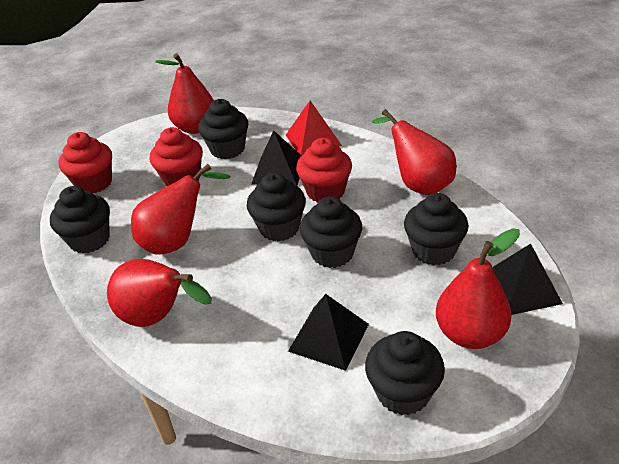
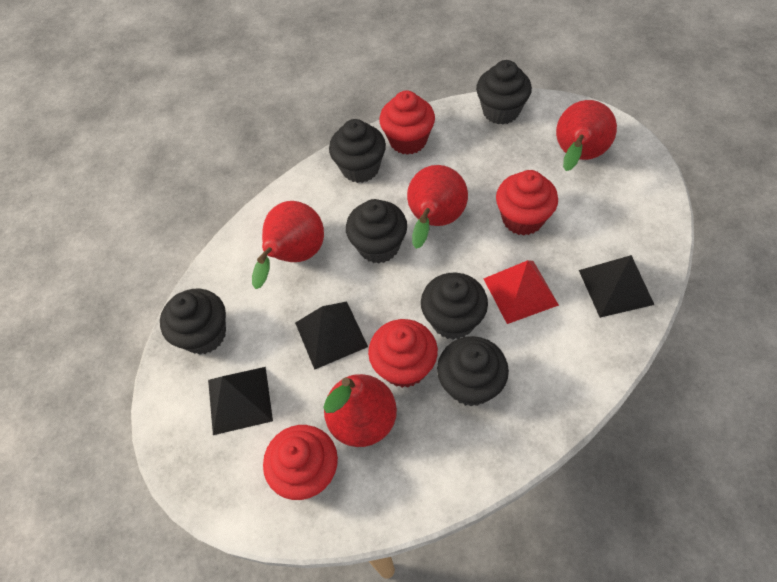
red cupcake: 3 -> 4
red pear: 5 -> 4

